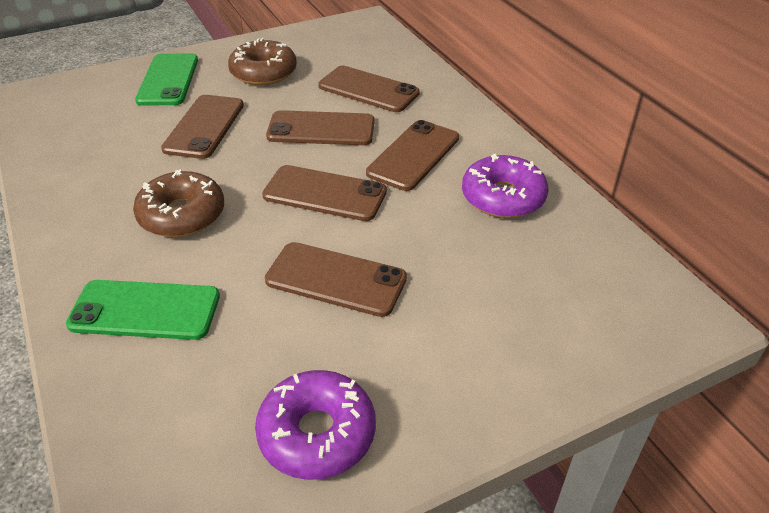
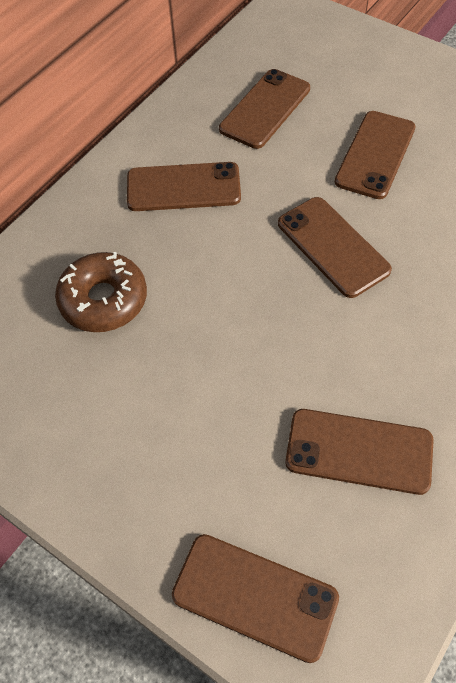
brown donut: 2 -> 1
green phone: 2 -> 0
purple donut: 2 -> 0

